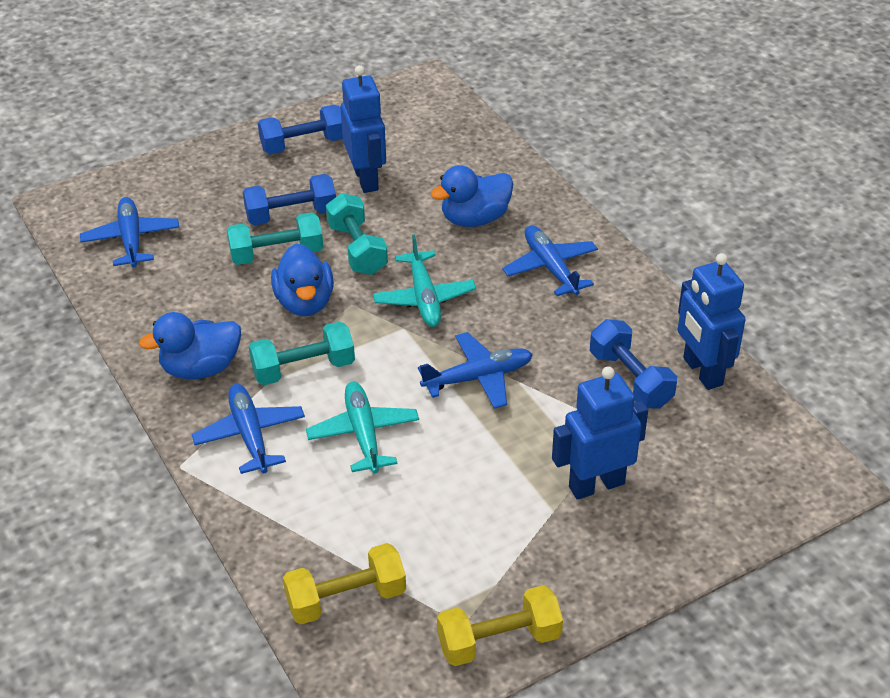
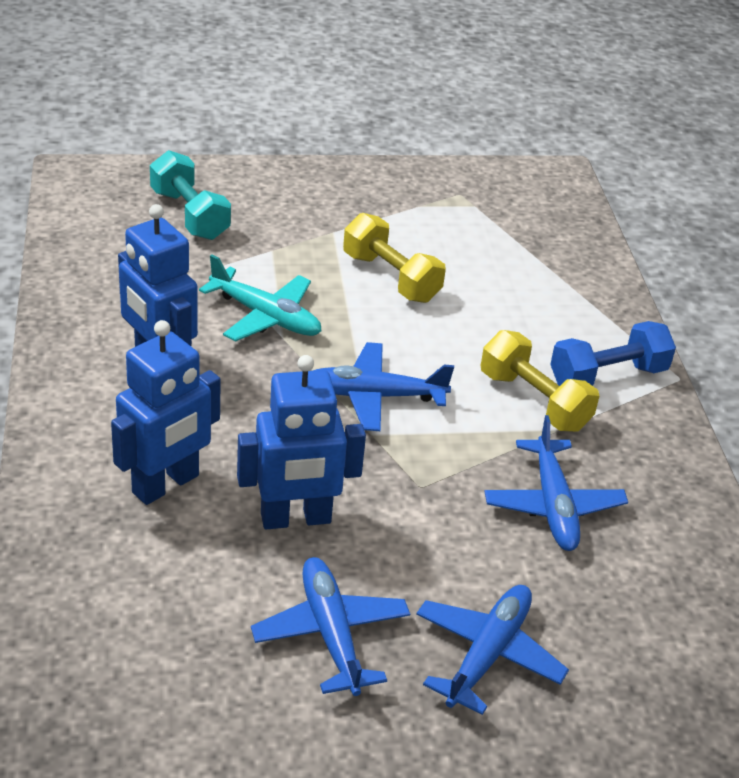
blue duck: 3 -> 0
blue dumbbell: 3 -> 1
turquoise dumbbell: 3 -> 1
turquoise plane: 2 -> 1

